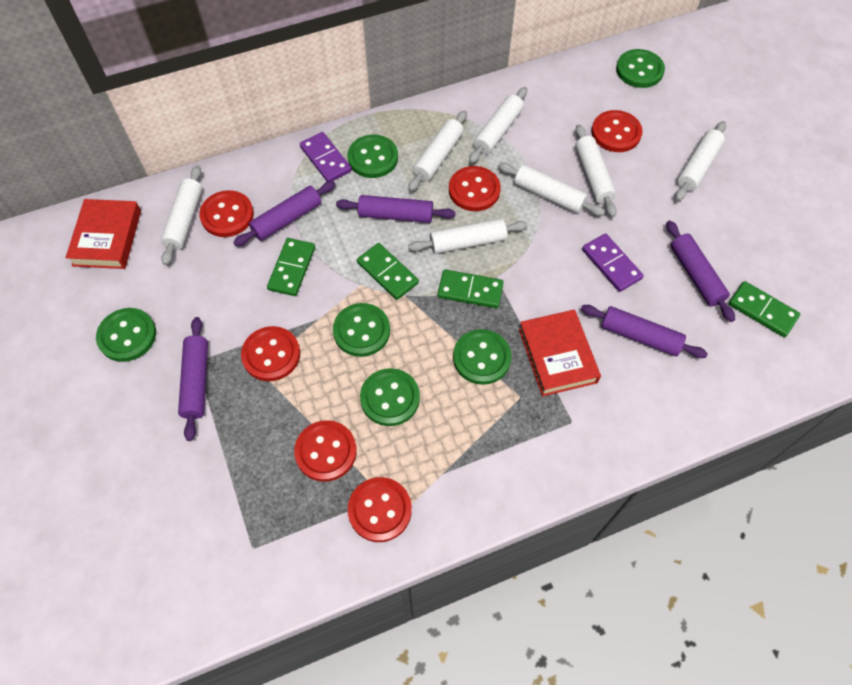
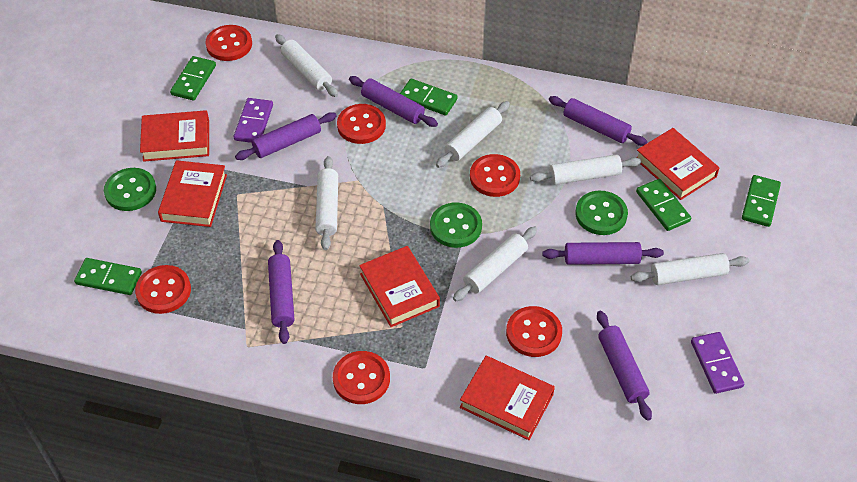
green button: 6 -> 3
green domino: 4 -> 5
purple rolling pin: 5 -> 6
red book: 2 -> 5
white rolling pin: 7 -> 6

